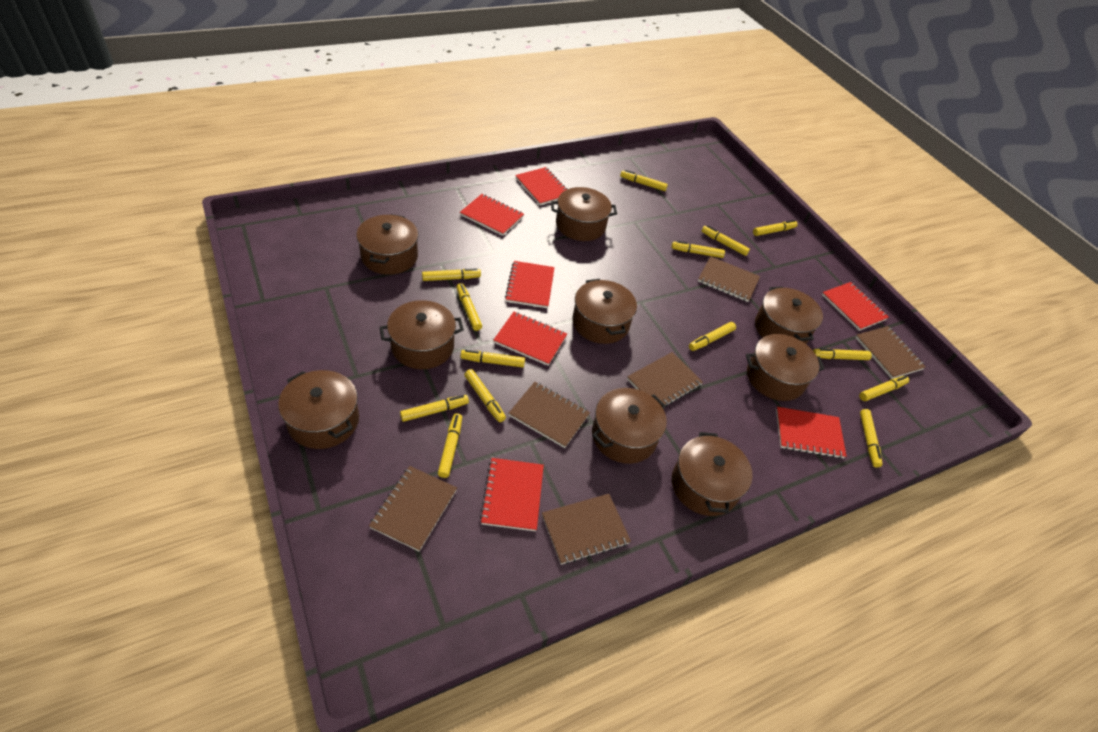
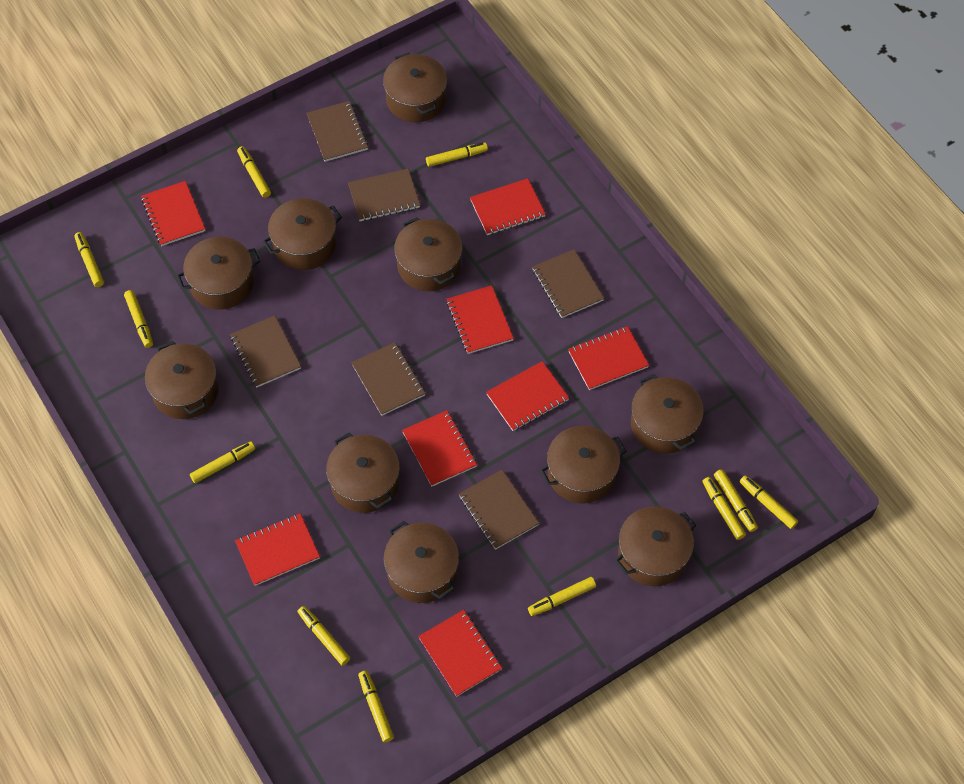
brown pot: 9 -> 10
red notebook: 7 -> 8
yellow marker: 14 -> 11

